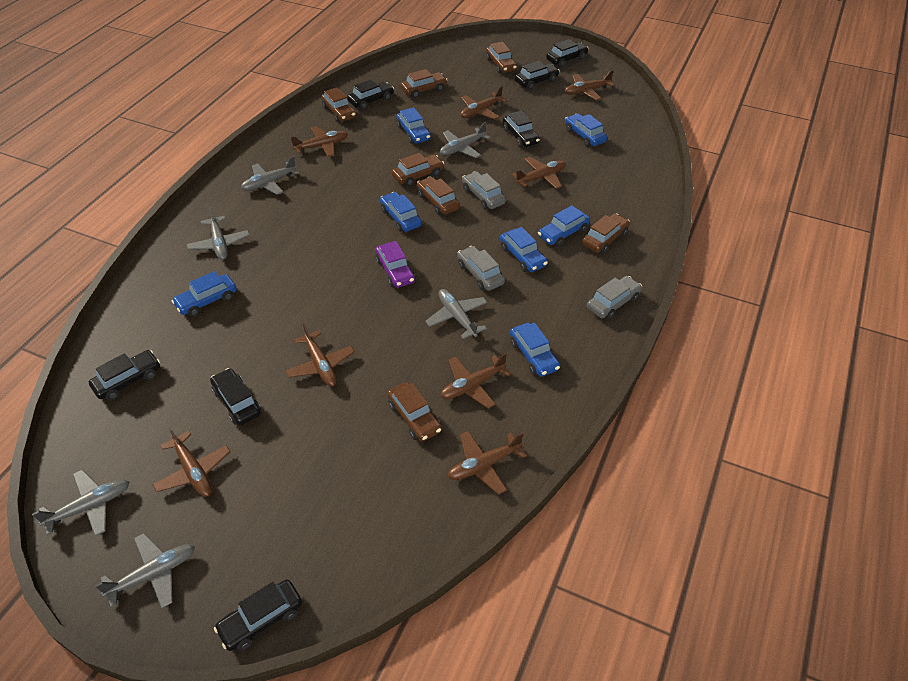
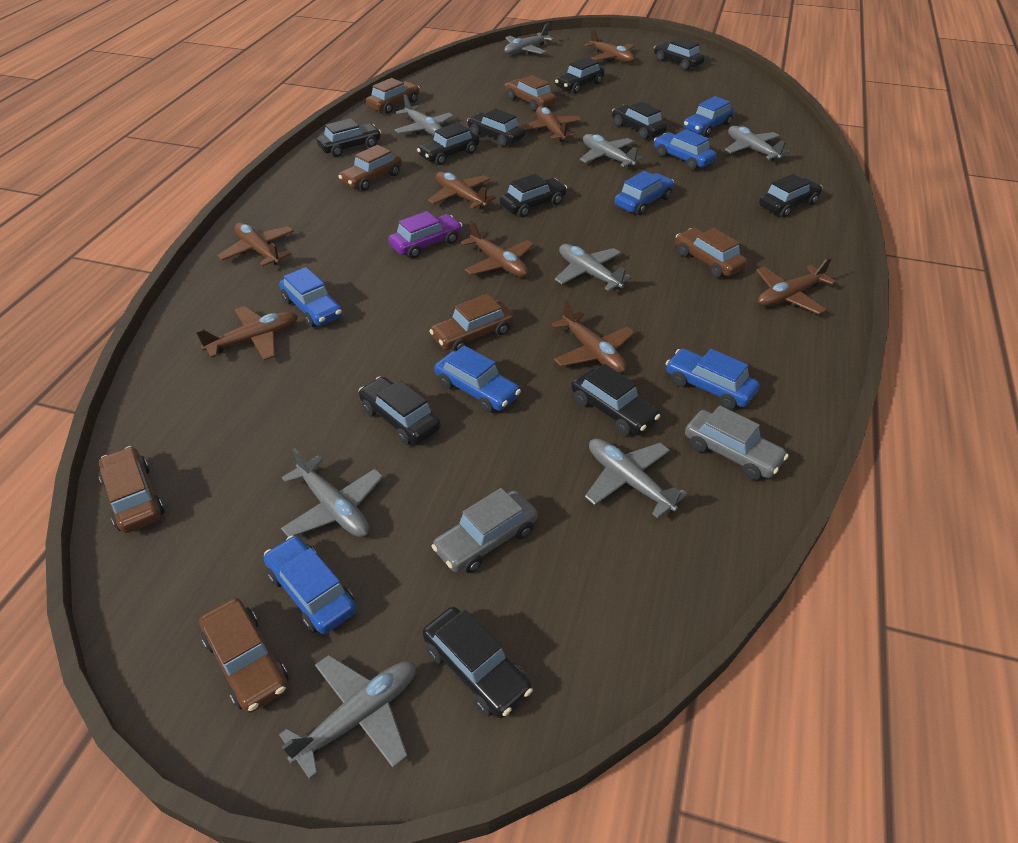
black car: 7 -> 11
grey car: 3 -> 2
grey plane: 6 -> 8

